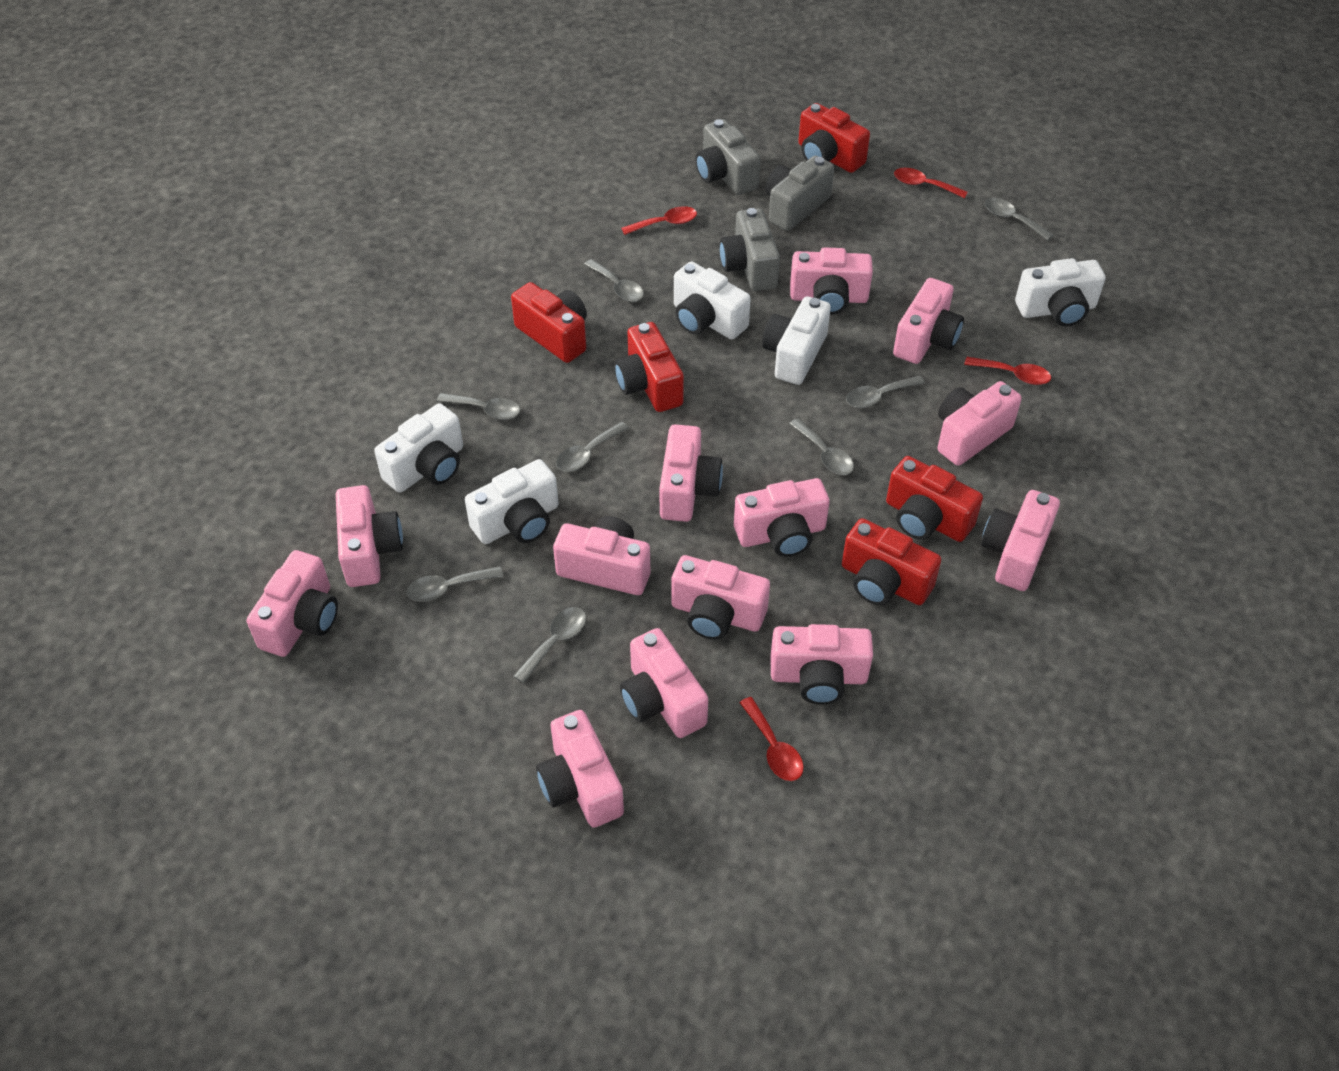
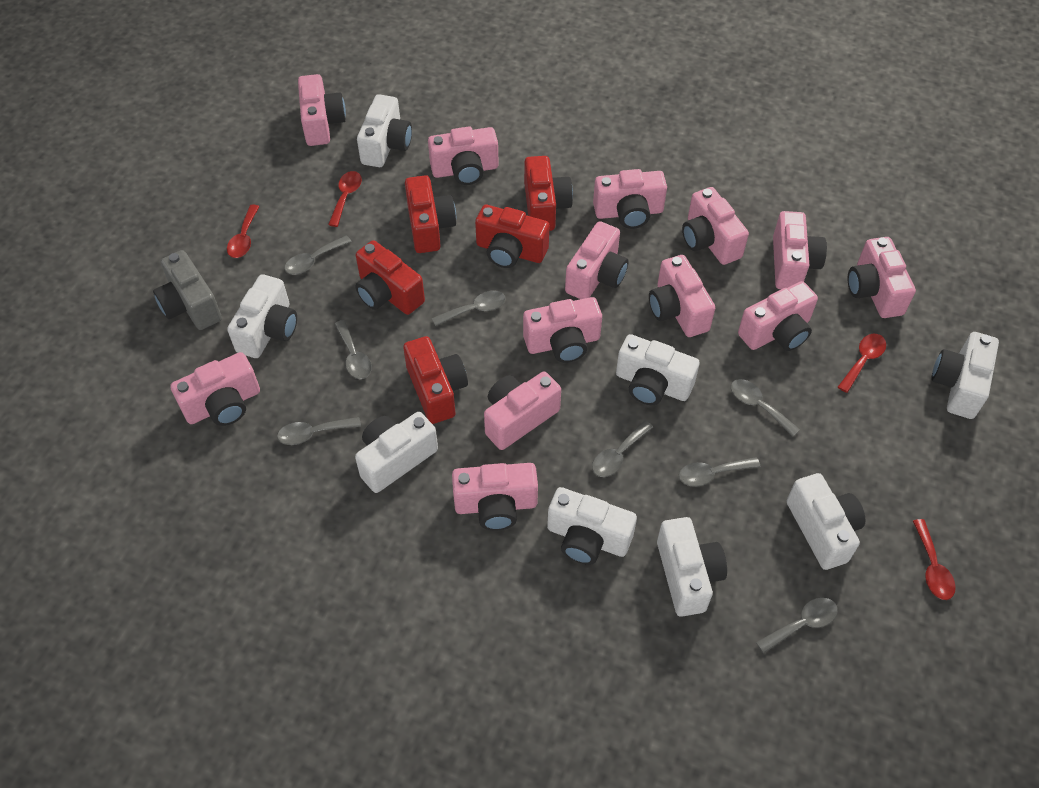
grey camera: 3 -> 1
white camera: 5 -> 8

